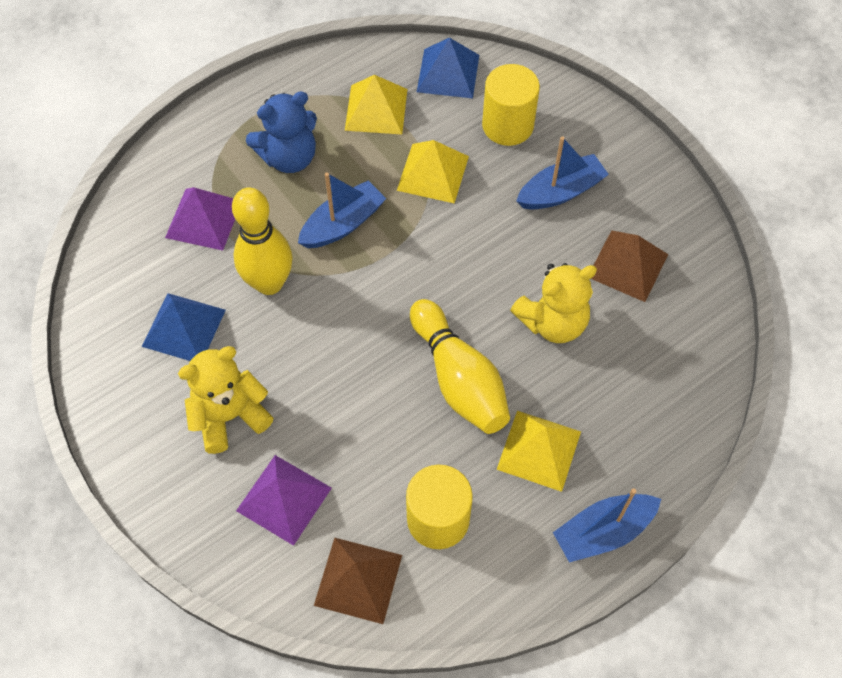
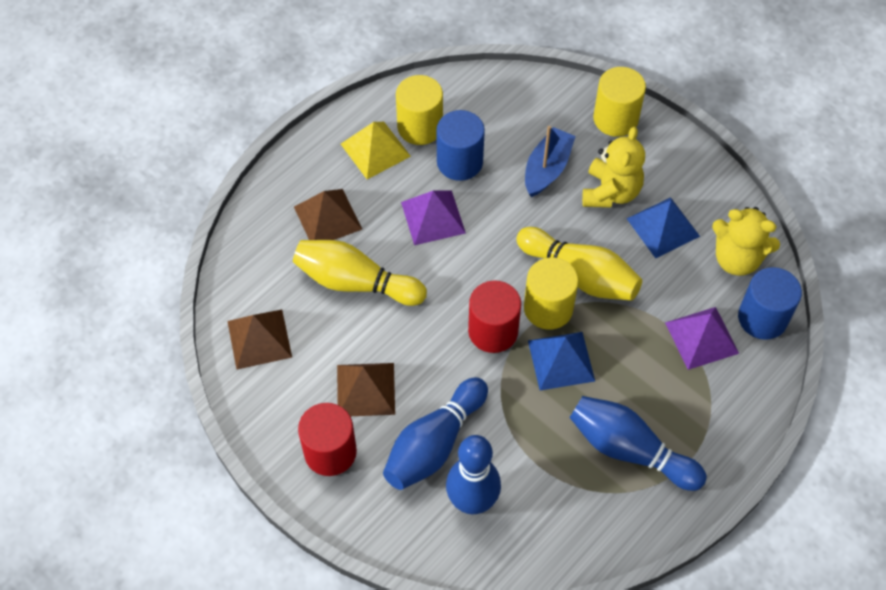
blue boat: 3 -> 1
blue bowling pin: 0 -> 3
blue cylinder: 0 -> 2
blue teddy bear: 1 -> 0
brown pyramid: 2 -> 3
red cylinder: 0 -> 2
yellow cylinder: 2 -> 3
yellow pyramid: 3 -> 1

